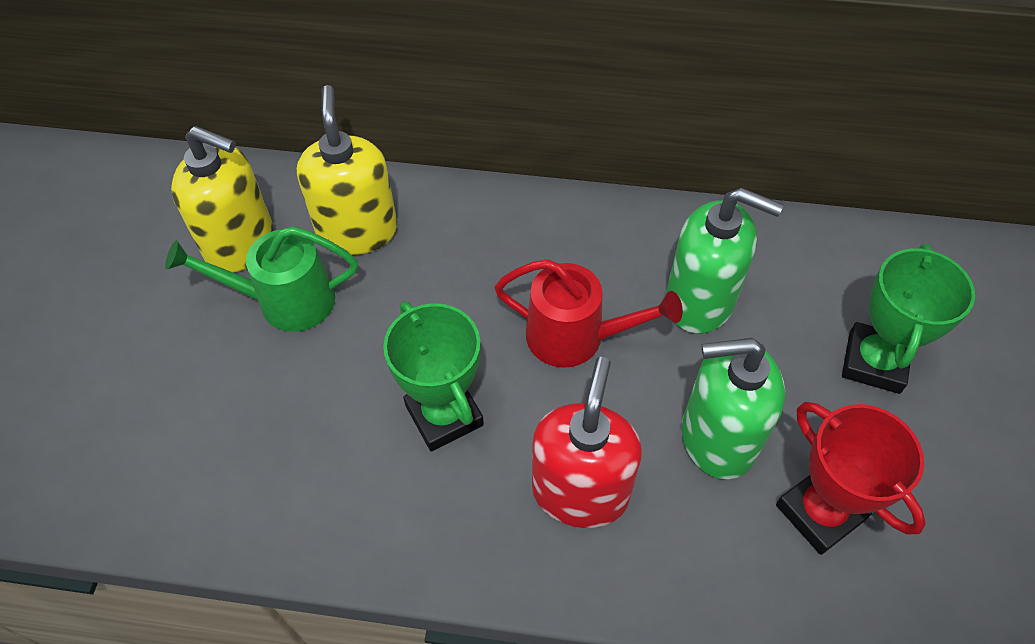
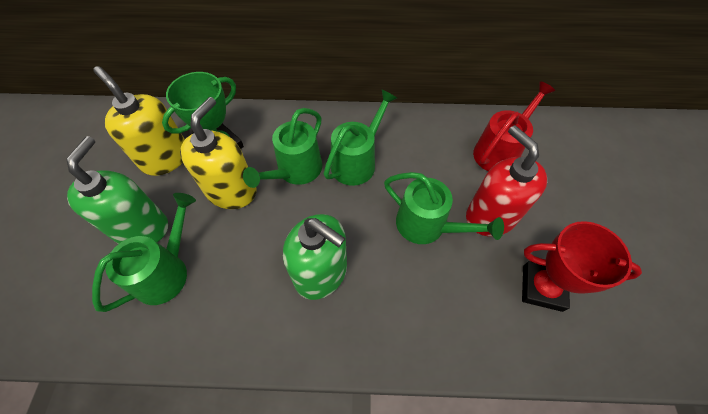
green trophy: 2 -> 1
green watering can: 1 -> 4

